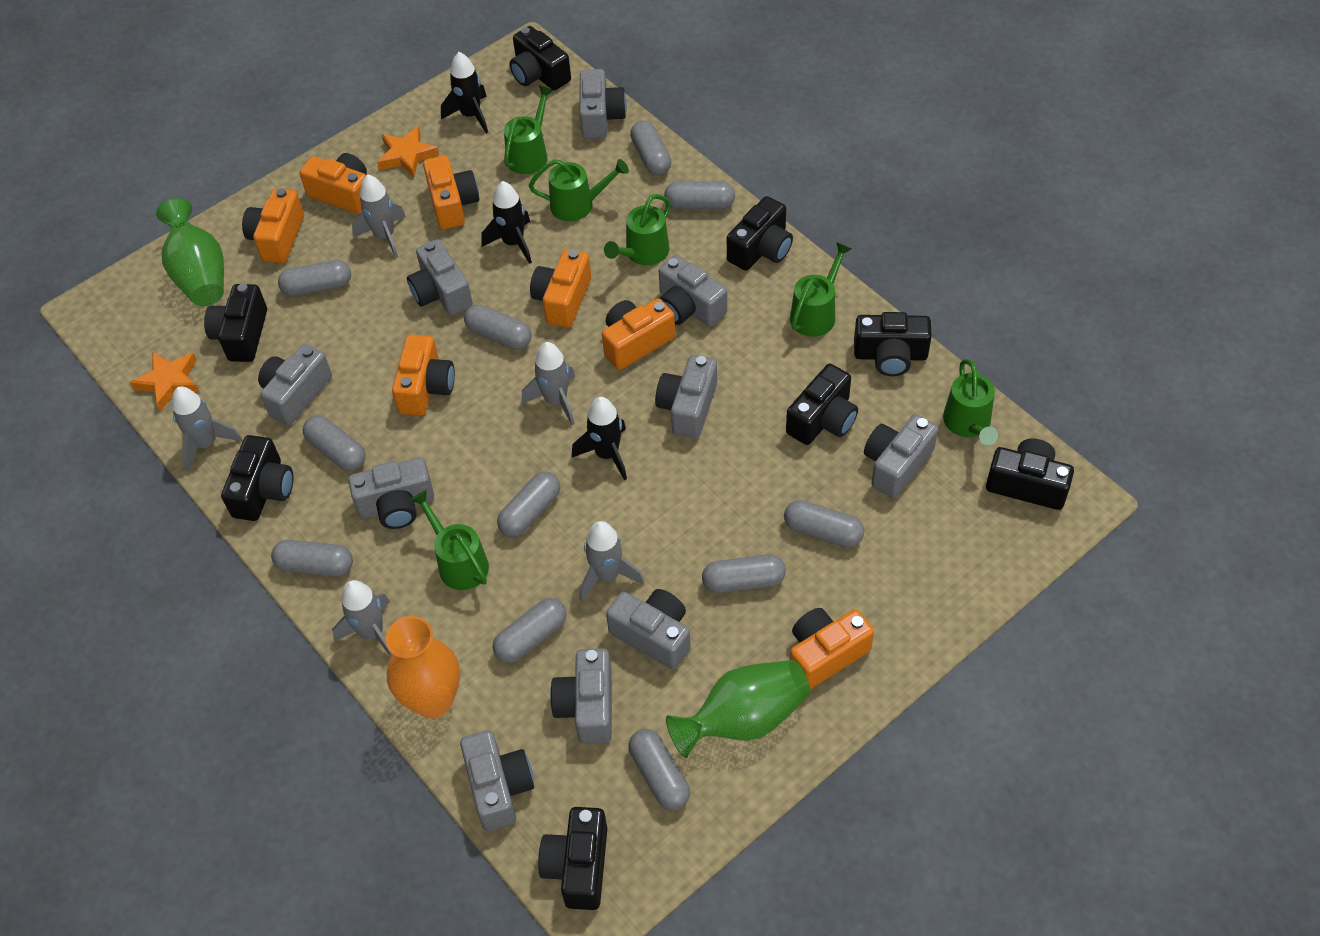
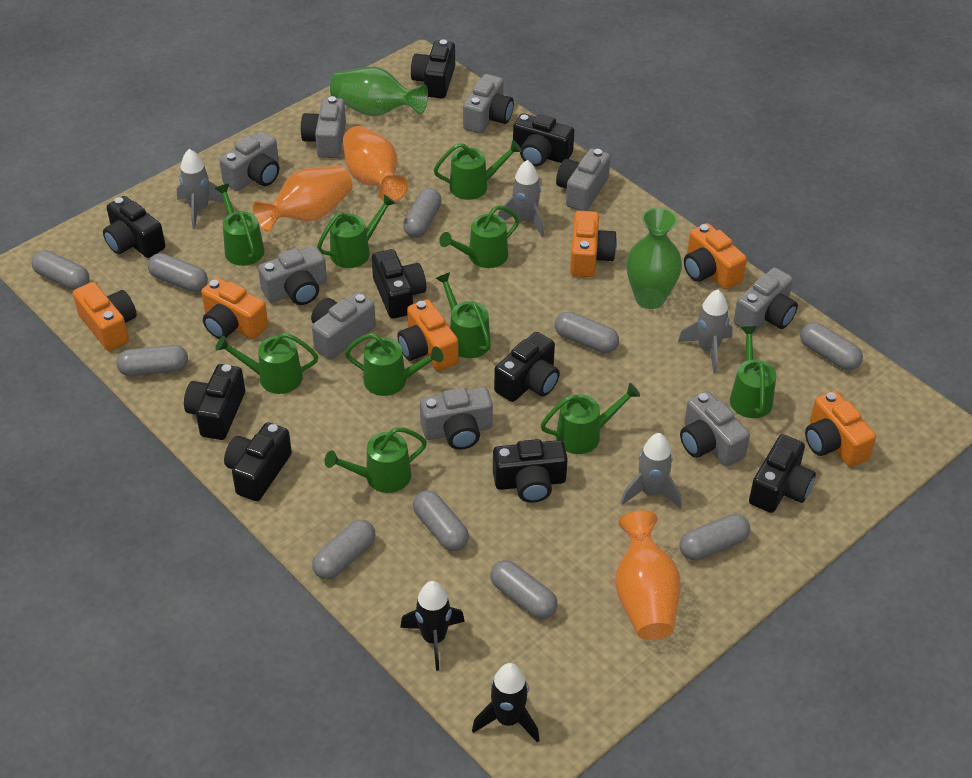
black camera: 8 -> 9
black rocket: 3 -> 2
green watering can: 6 -> 10
grey camera: 10 -> 9
grey capsule: 11 -> 10
grey rocket: 5 -> 4
orange camera: 7 -> 6
orange star: 2 -> 0
orange vase: 1 -> 3

